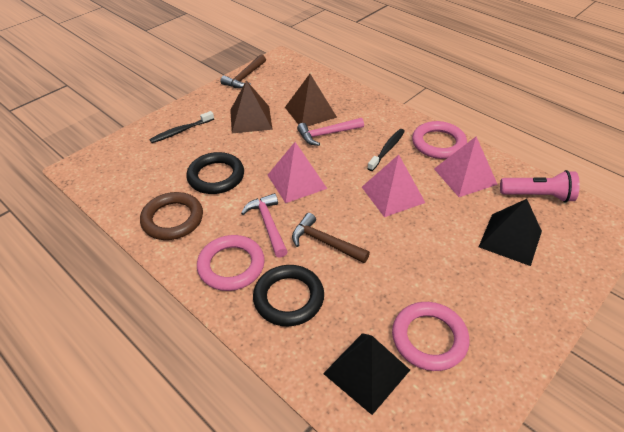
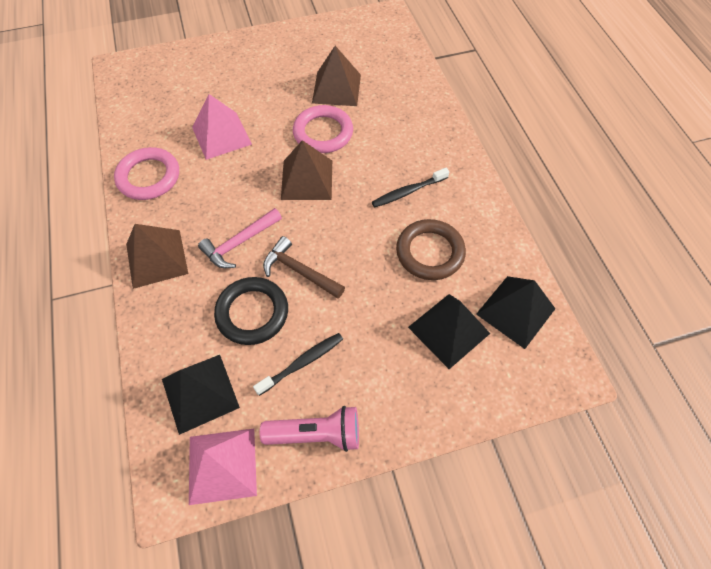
black pyramid: 2 -> 3
black ring: 2 -> 1
brown hammer: 2 -> 1
brown pyramid: 2 -> 3
pink hammer: 2 -> 1
pink pyramid: 3 -> 2
pink ring: 3 -> 2

